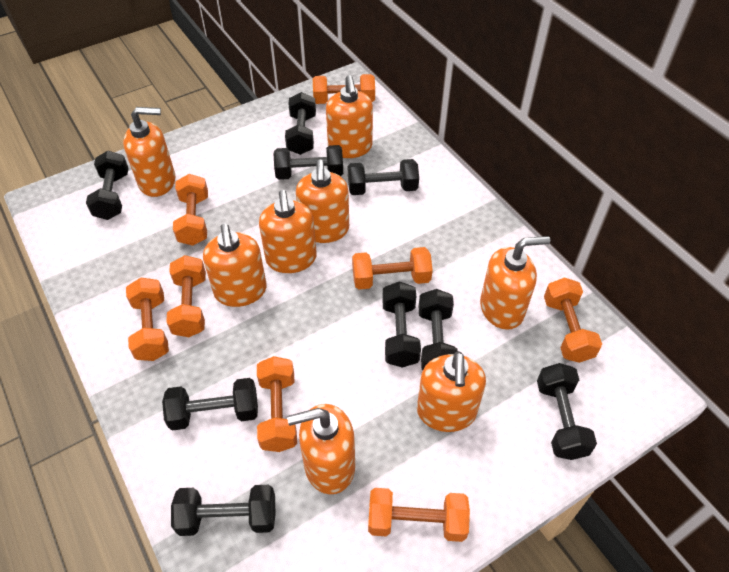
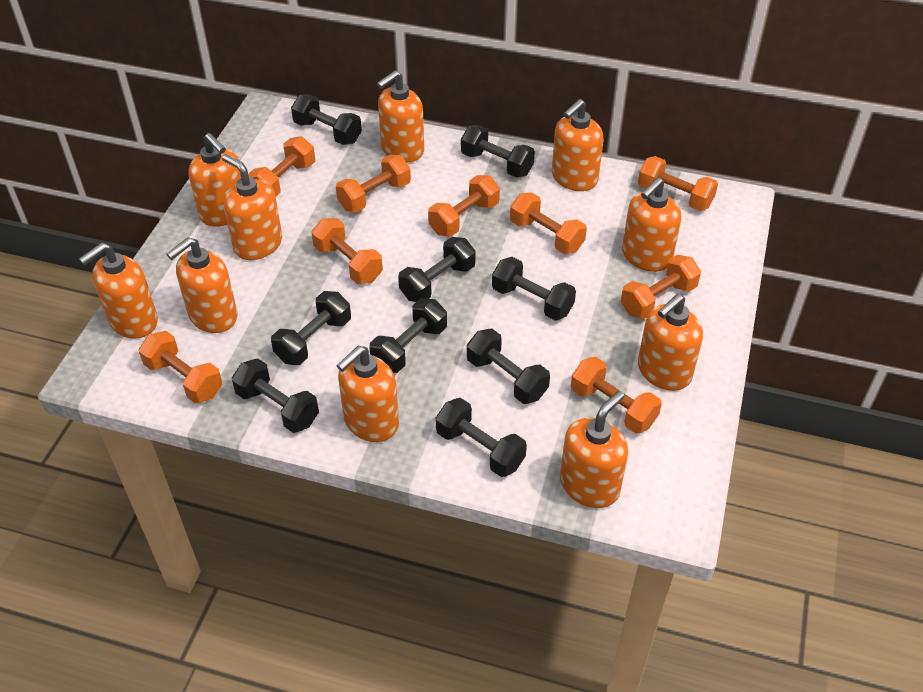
orange dumbbell: 8 -> 9
orange soap dispenser: 8 -> 10

